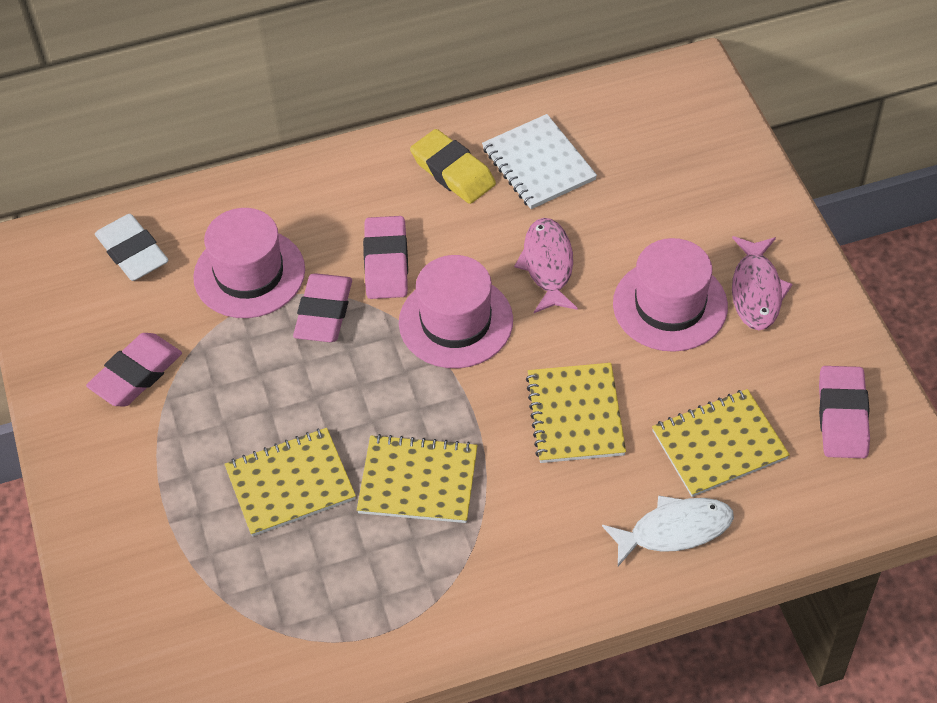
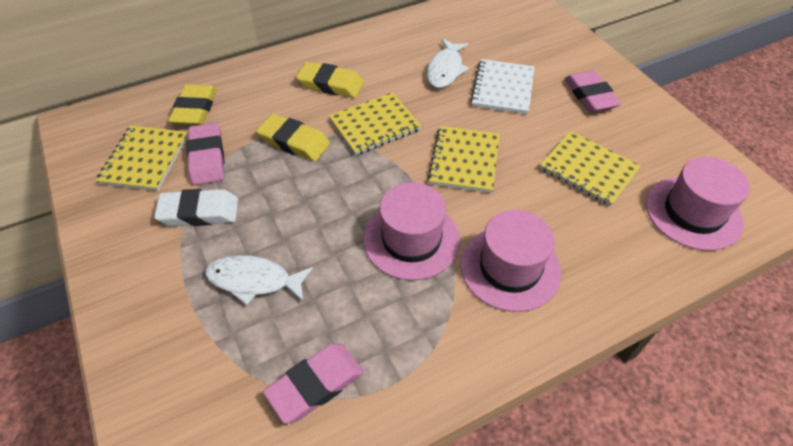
pink eraser: 4 -> 3
pink fish: 2 -> 0
white fish: 1 -> 2
yellow eraser: 1 -> 3

